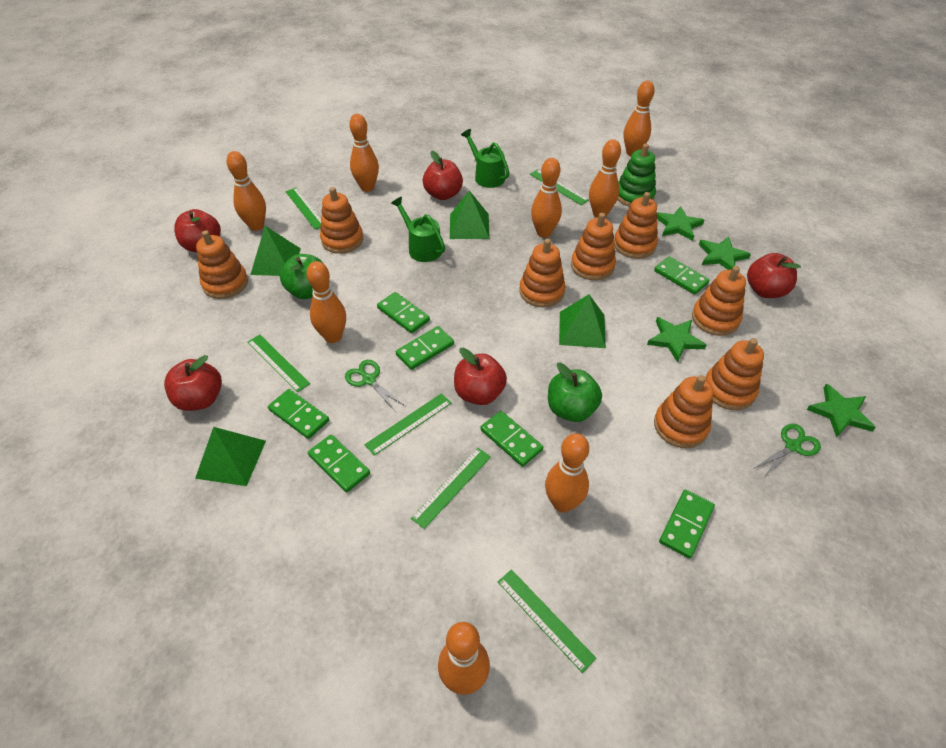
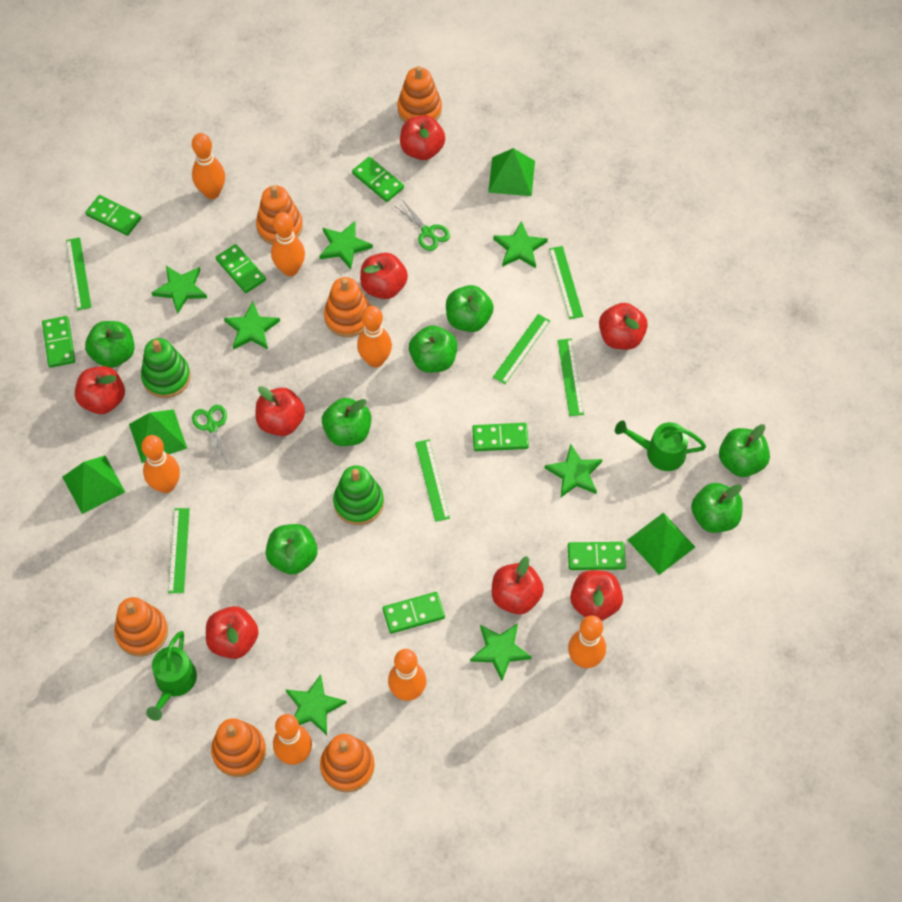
green apple: 2 -> 7
green stacking toy: 1 -> 2
green star: 4 -> 7
orange bowling pin: 8 -> 7
orange stacking toy: 8 -> 6
red apple: 5 -> 8

